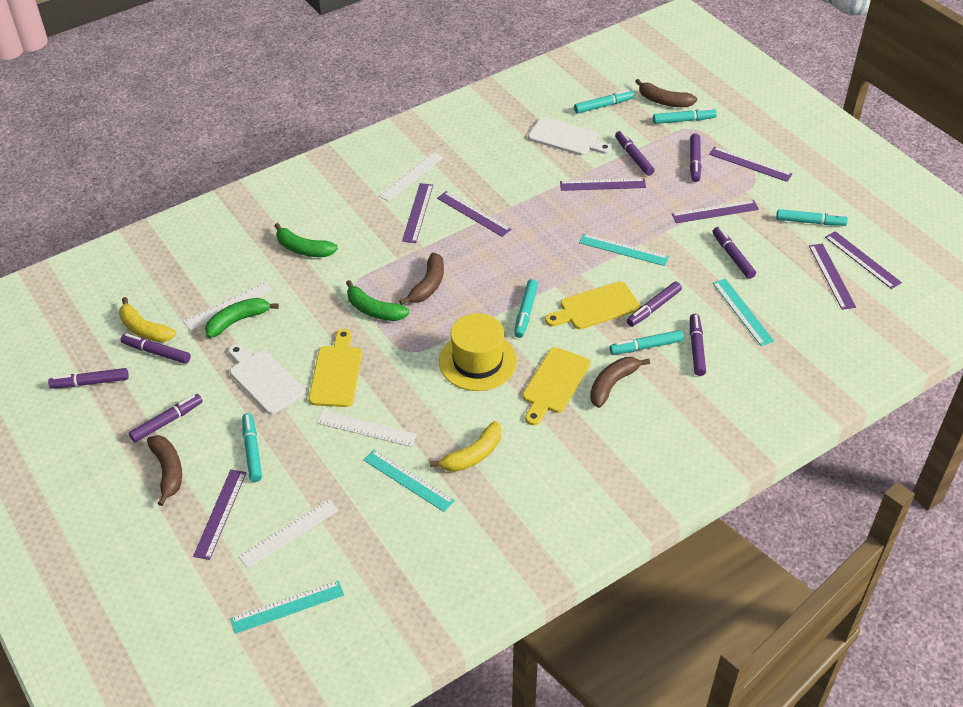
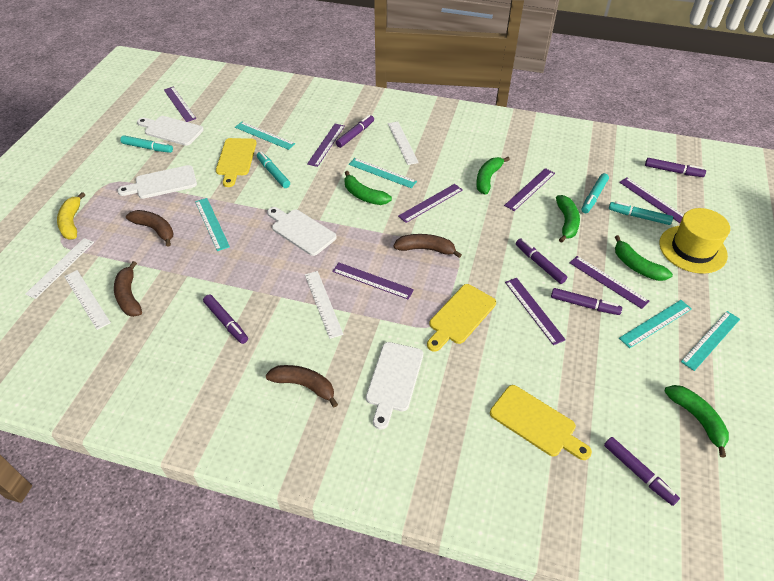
green banana: 3 -> 5
purple marker: 8 -> 6
turquoise marker: 6 -> 4
turquoise ruler: 4 -> 5
white cutting board: 2 -> 4
yellow banana: 2 -> 1

